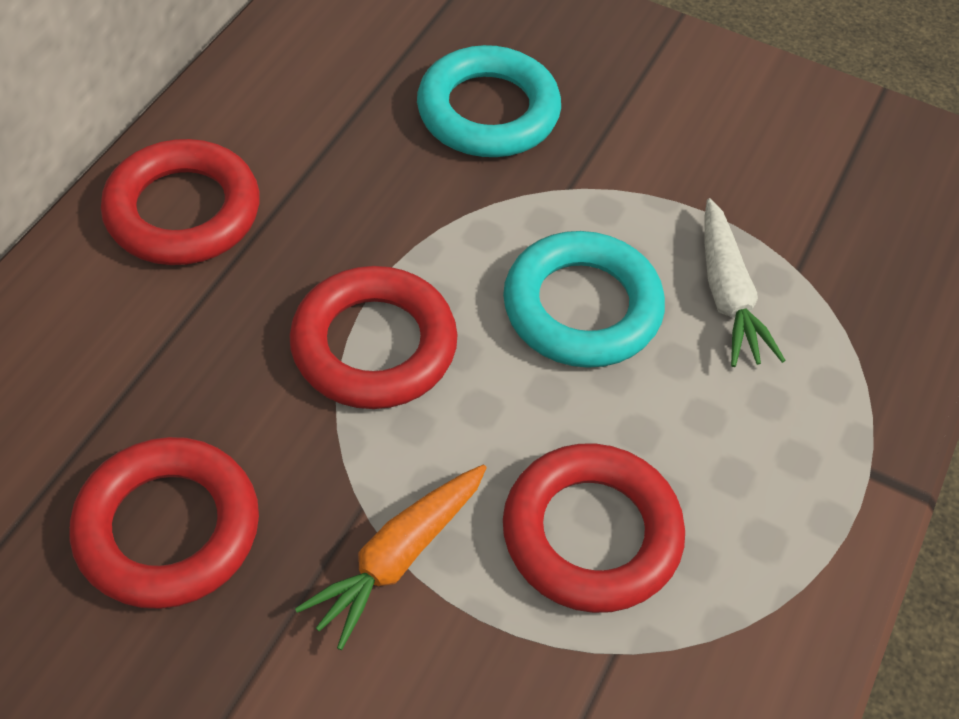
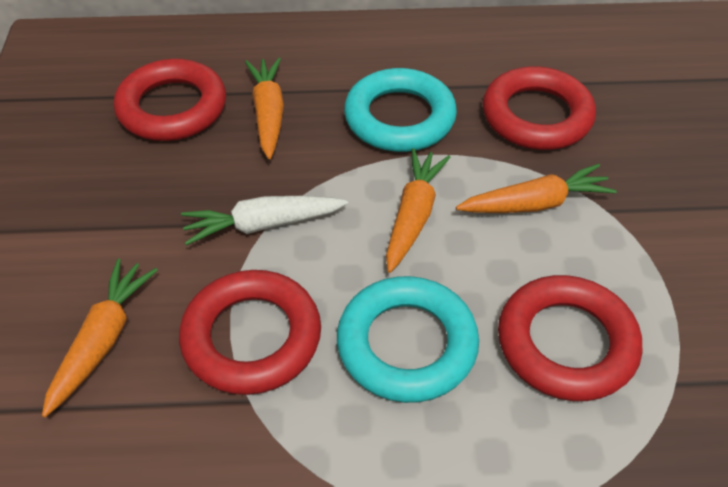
orange carrot: 1 -> 4

